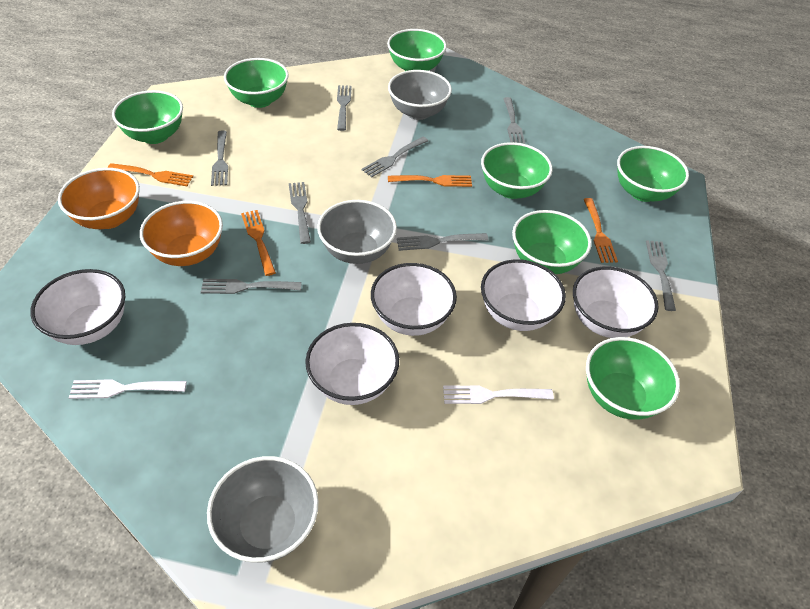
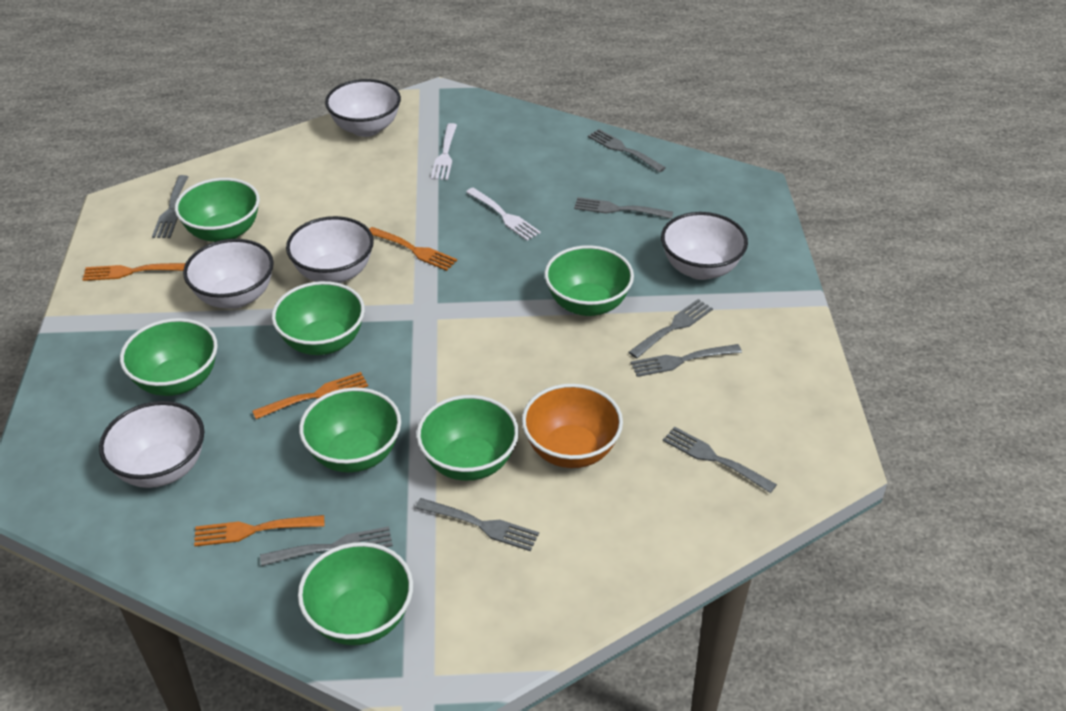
grey bowl: 3 -> 0
orange bowl: 2 -> 1

